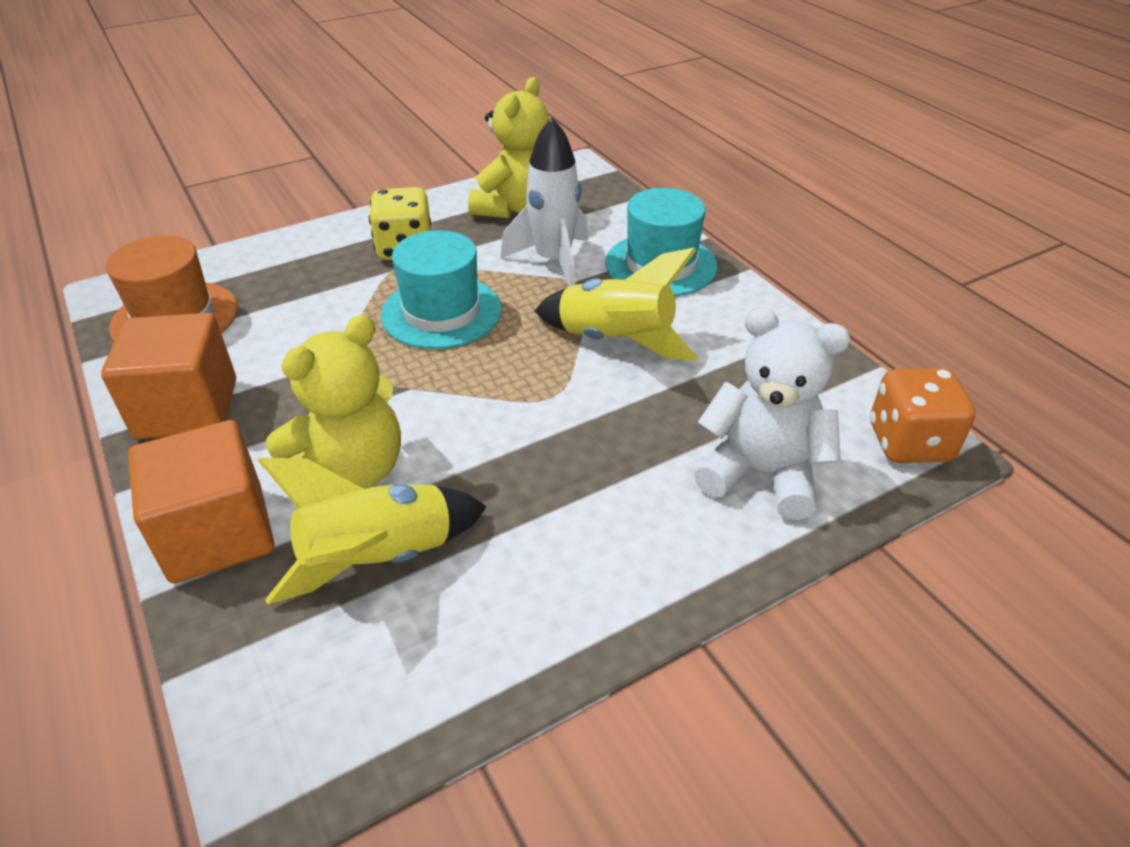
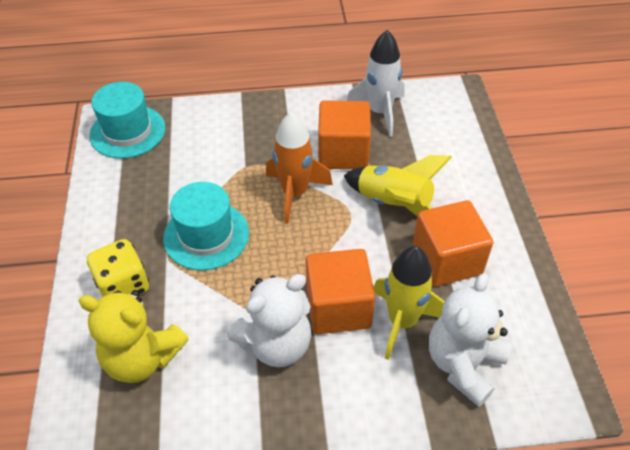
orange cube: 2 -> 3
orange dice: 1 -> 0
orange hat: 1 -> 0
orange rocket: 0 -> 1
white teddy bear: 1 -> 2
yellow teddy bear: 2 -> 1

